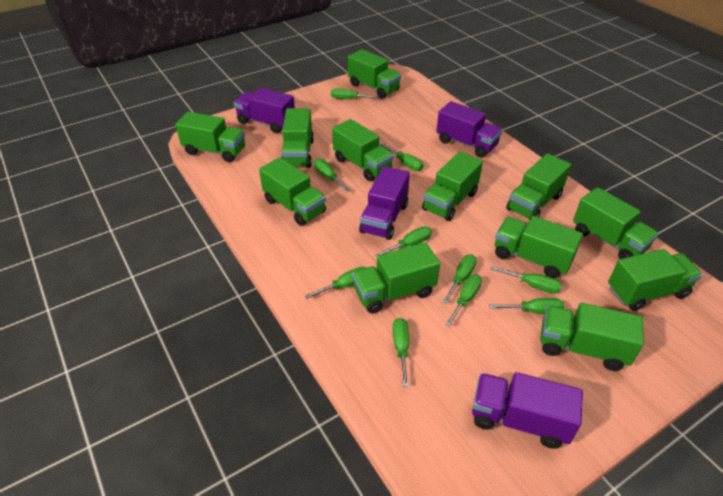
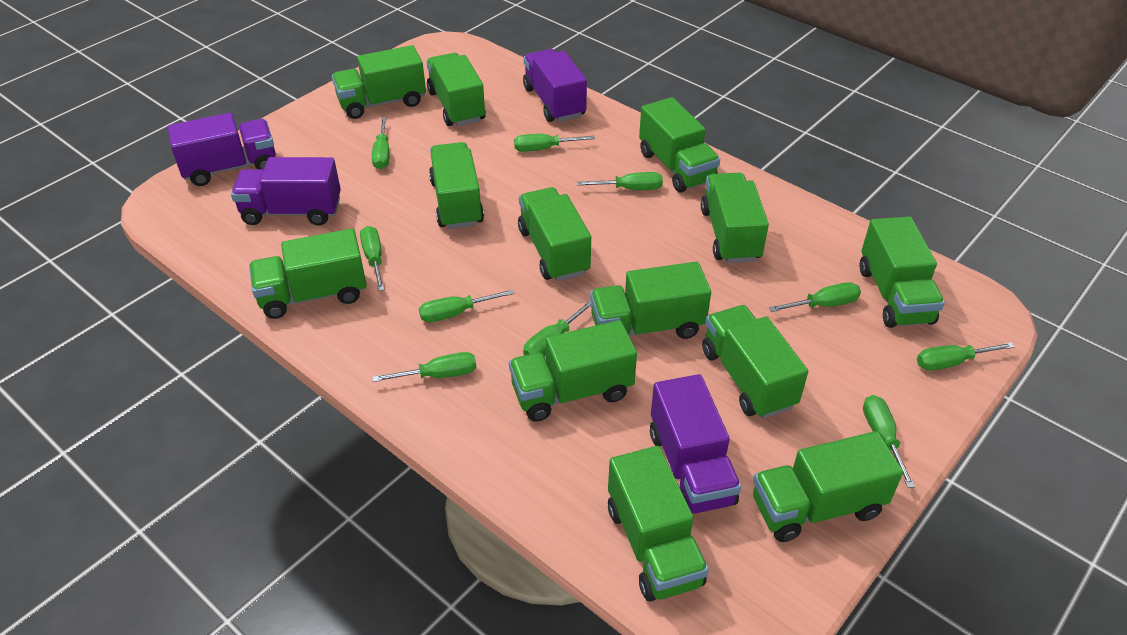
green truck: 12 -> 13

